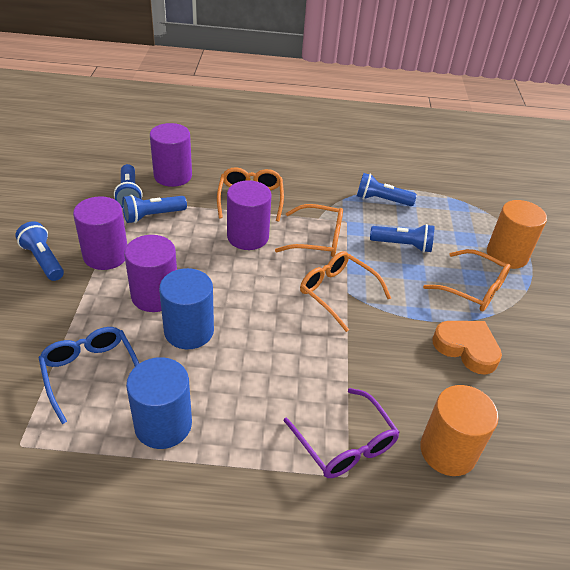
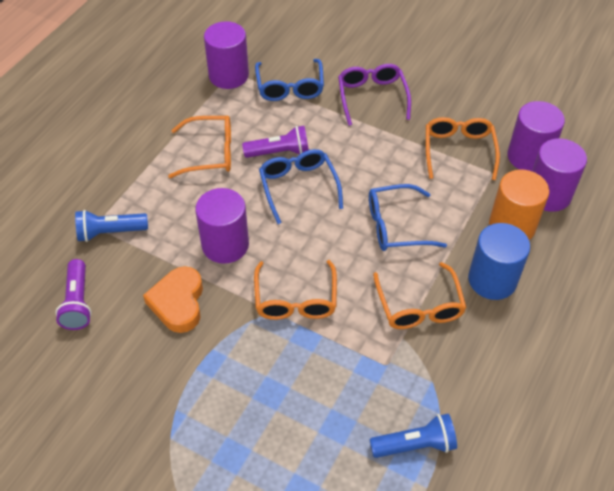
blue cylinder: 2 -> 1
blue flashlight: 5 -> 2
blue glasses: 1 -> 3
orange cylinder: 2 -> 1
purple flashlight: 0 -> 2

